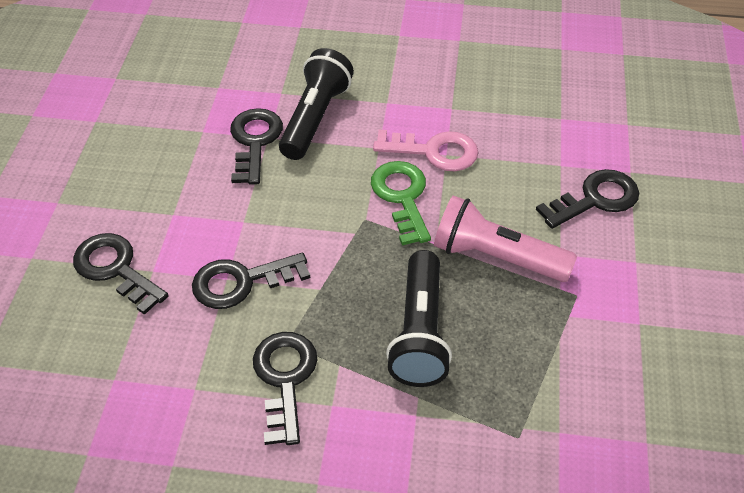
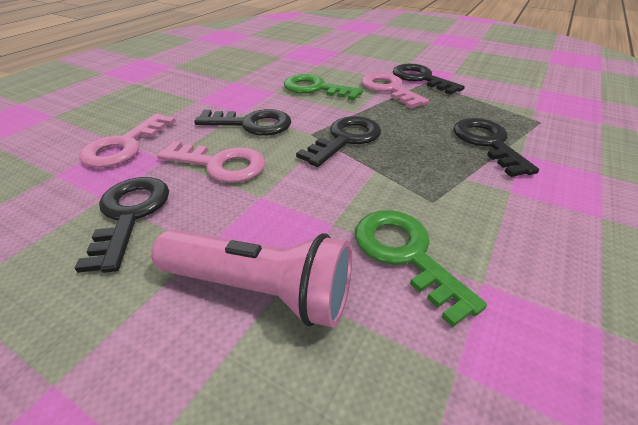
black flashlight: 2 -> 0
green key: 1 -> 2
pink key: 1 -> 3

